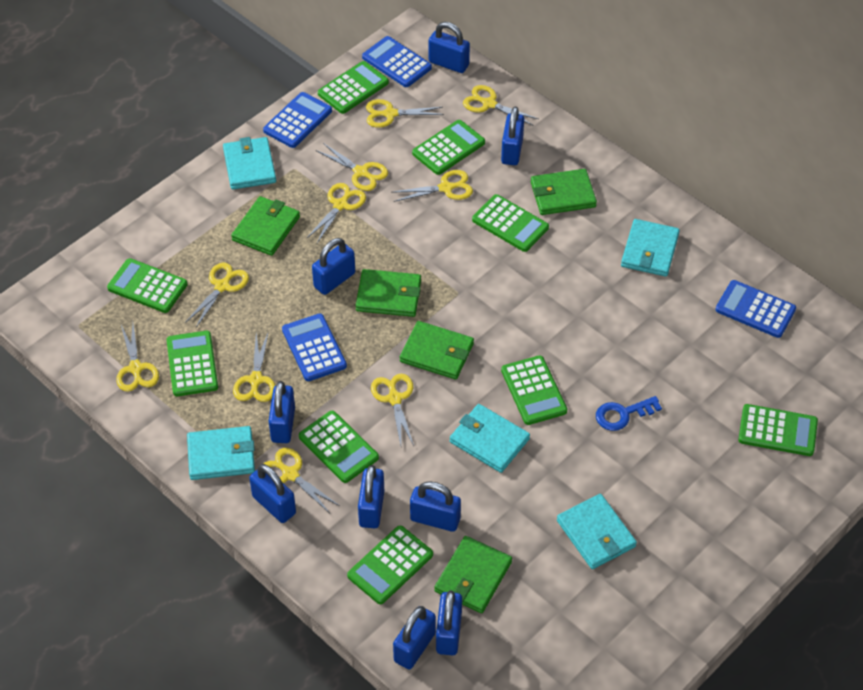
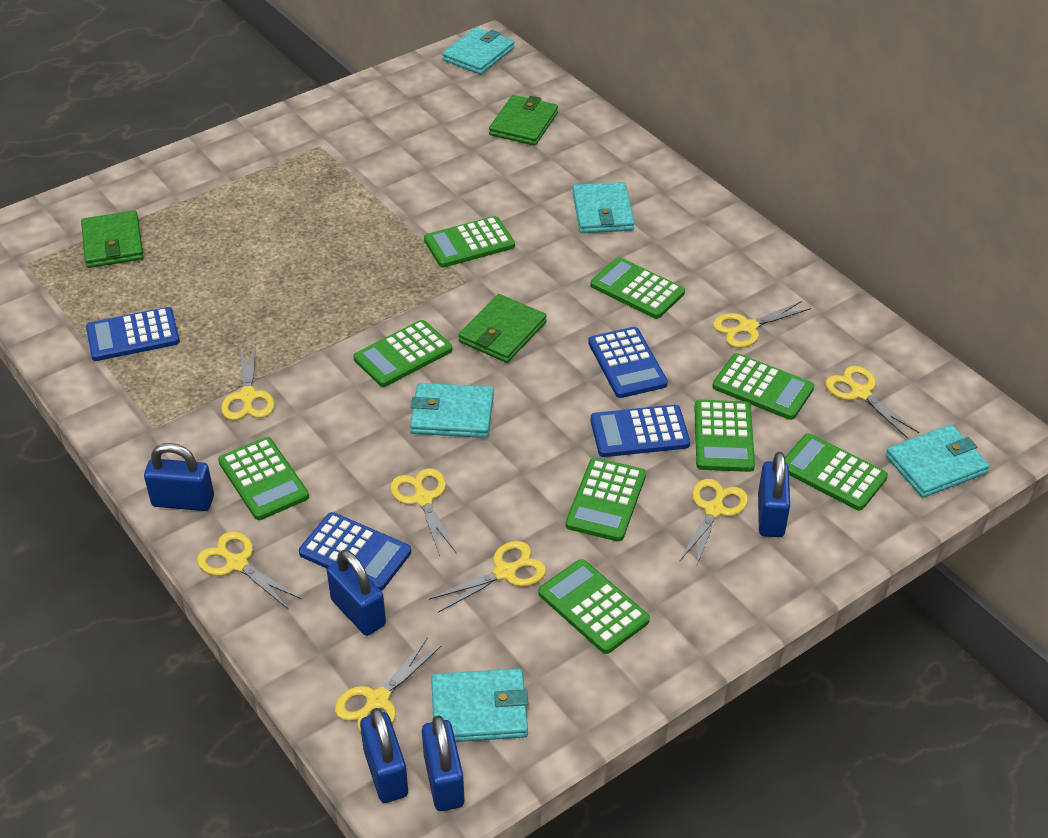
blue key: 1 -> 0
blue padlock: 9 -> 5
green wallet: 5 -> 3
yellow scissors: 10 -> 8

